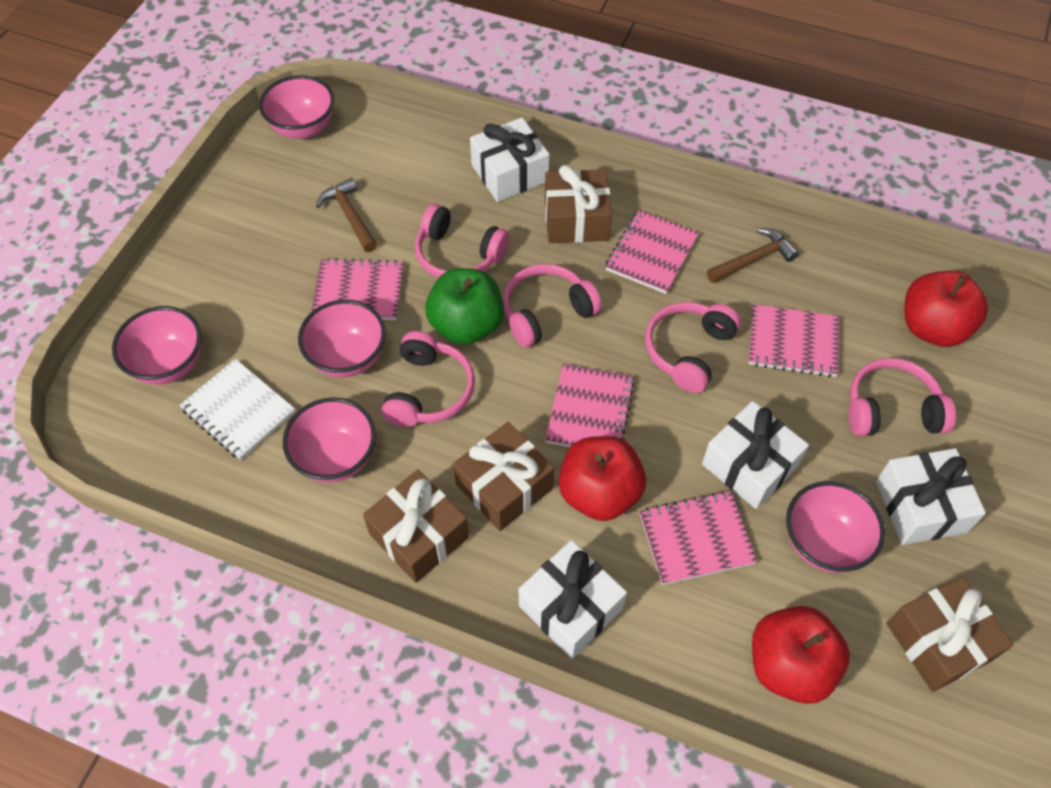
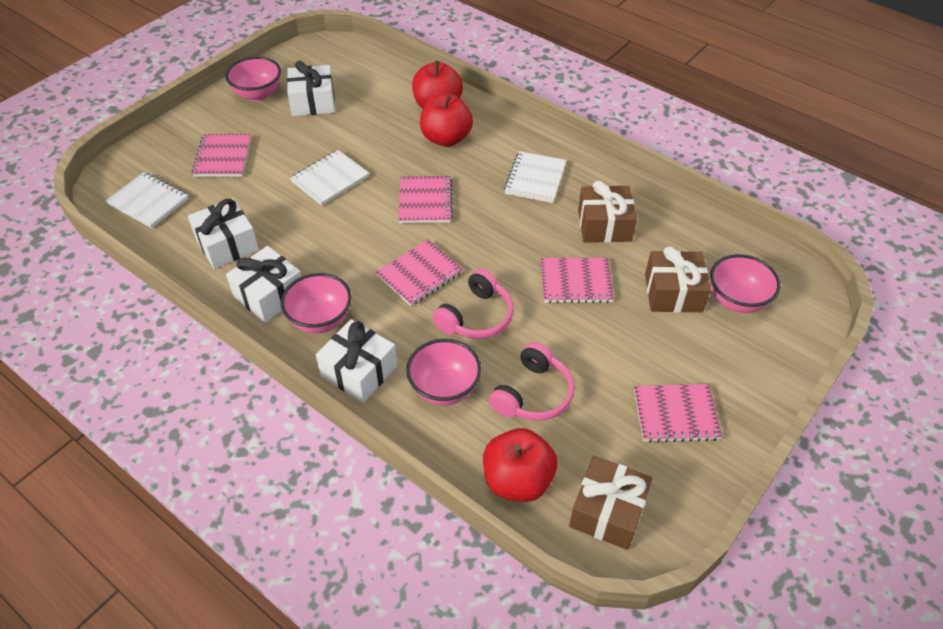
brown gift: 4 -> 3
brown hammer: 2 -> 0
green apple: 1 -> 0
pink bowl: 5 -> 4
pink headphones: 5 -> 2
white notebook: 1 -> 3

